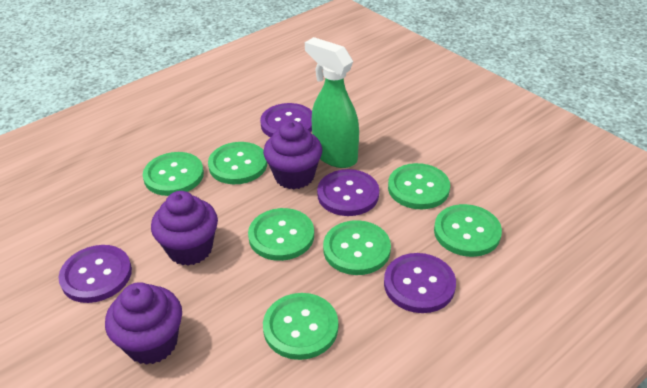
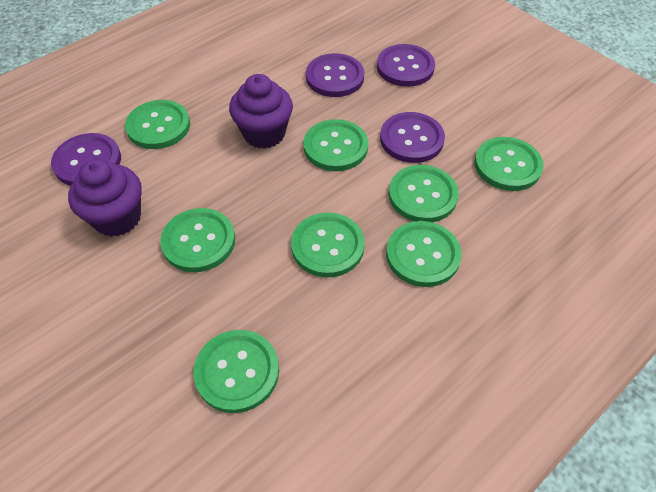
green button: 7 -> 8
green spray bottle: 1 -> 0
purple cupcake: 3 -> 2

